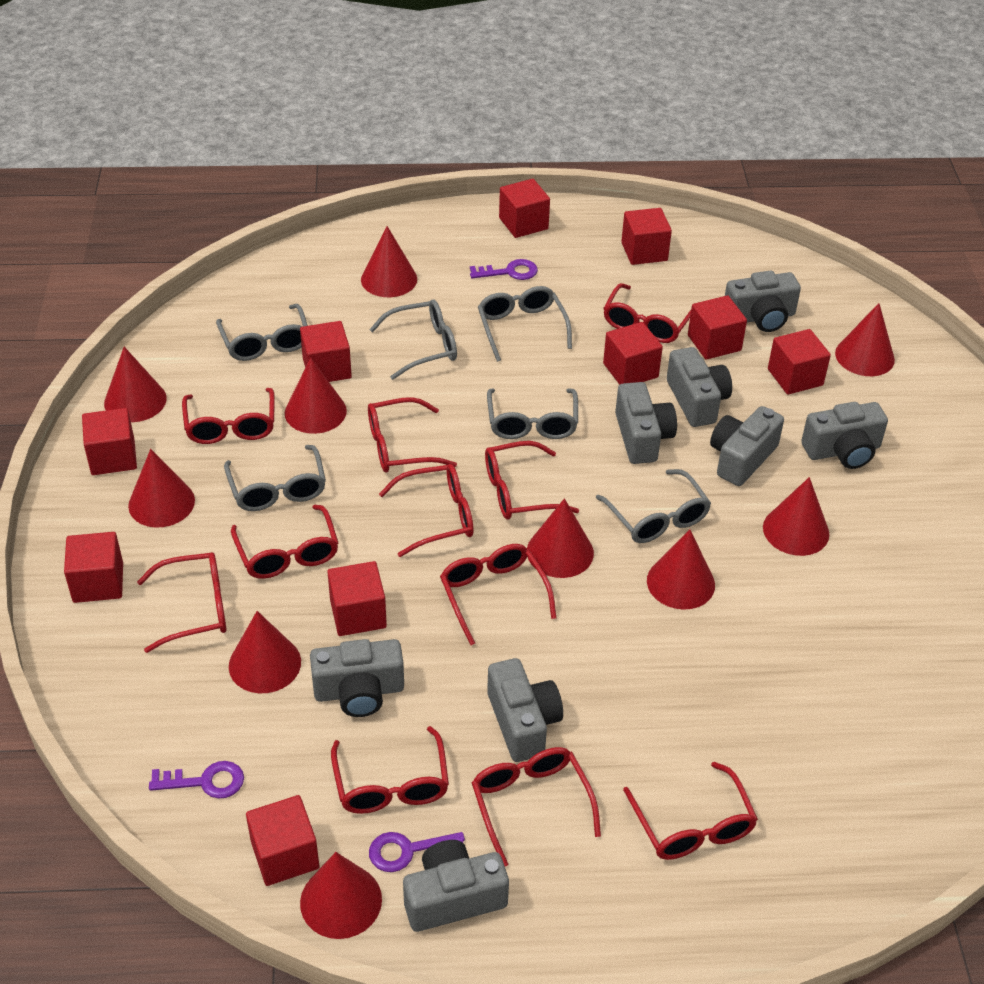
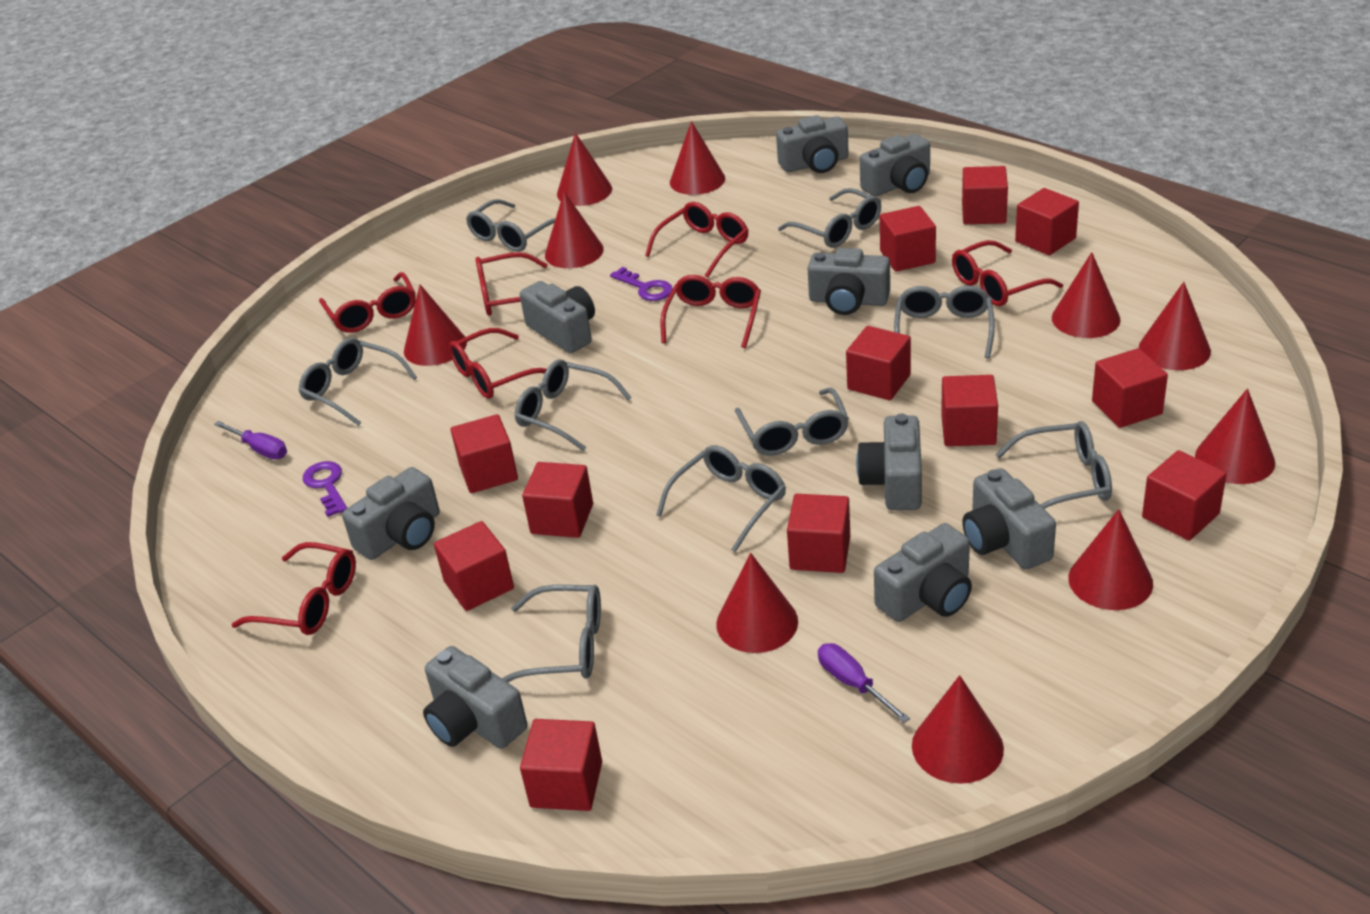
grey camera: 8 -> 9
grey glasses: 6 -> 9
purple key: 3 -> 2
purple screwdriver: 0 -> 2
red cube: 10 -> 12
red glasses: 11 -> 7

